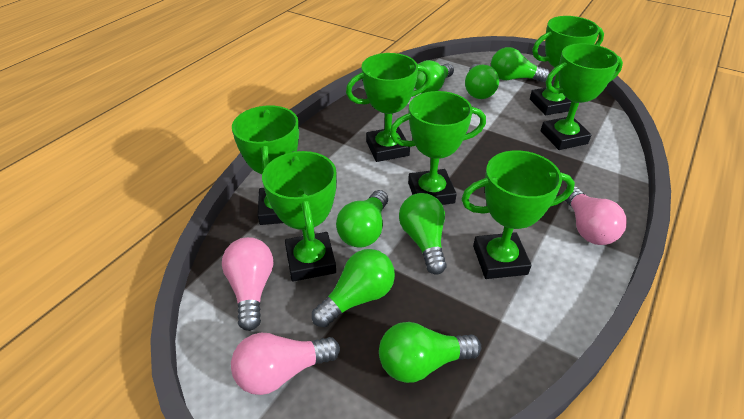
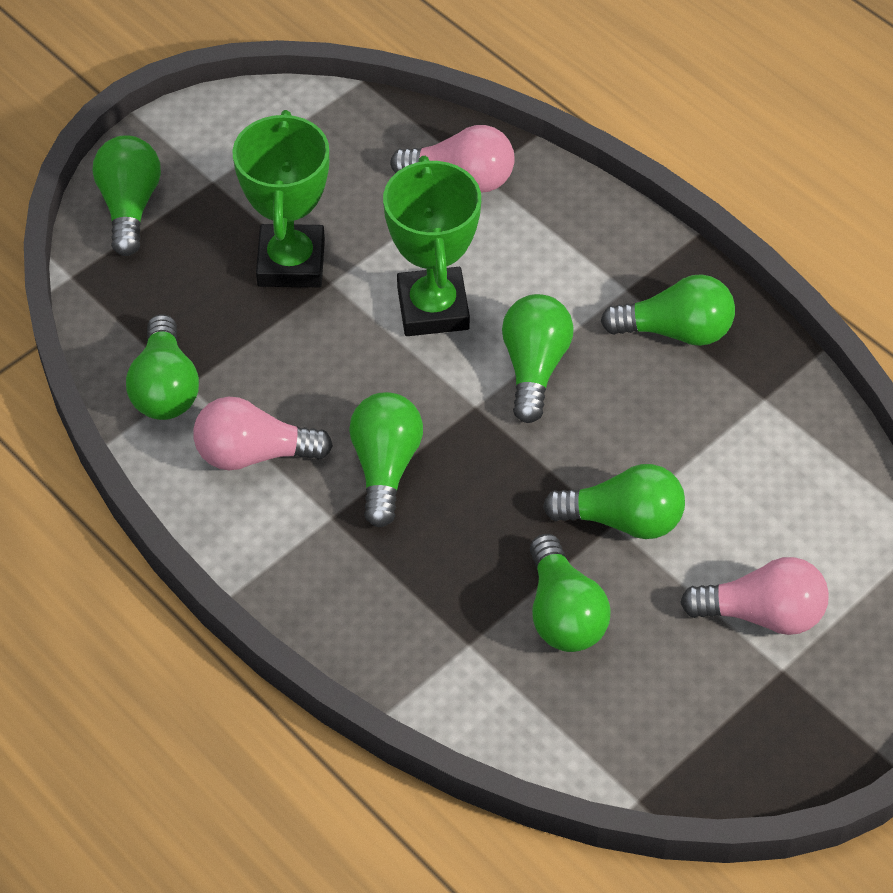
green trophy: 7 -> 2

